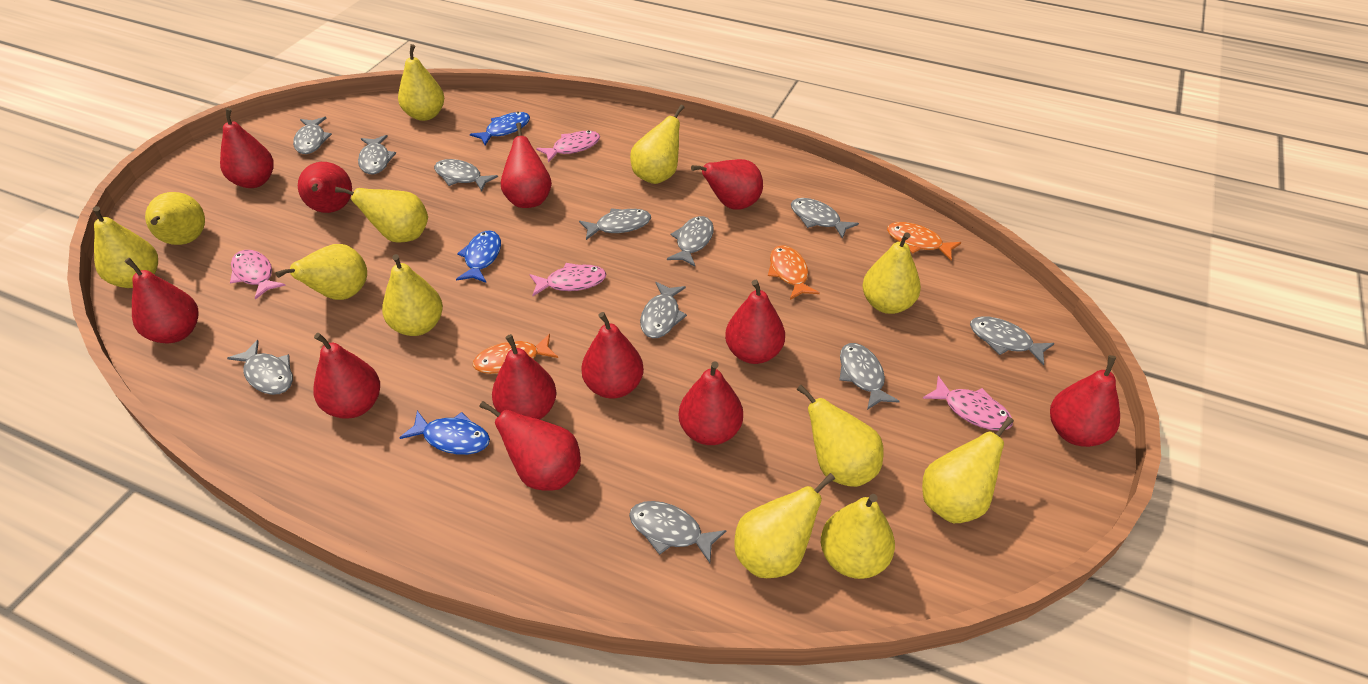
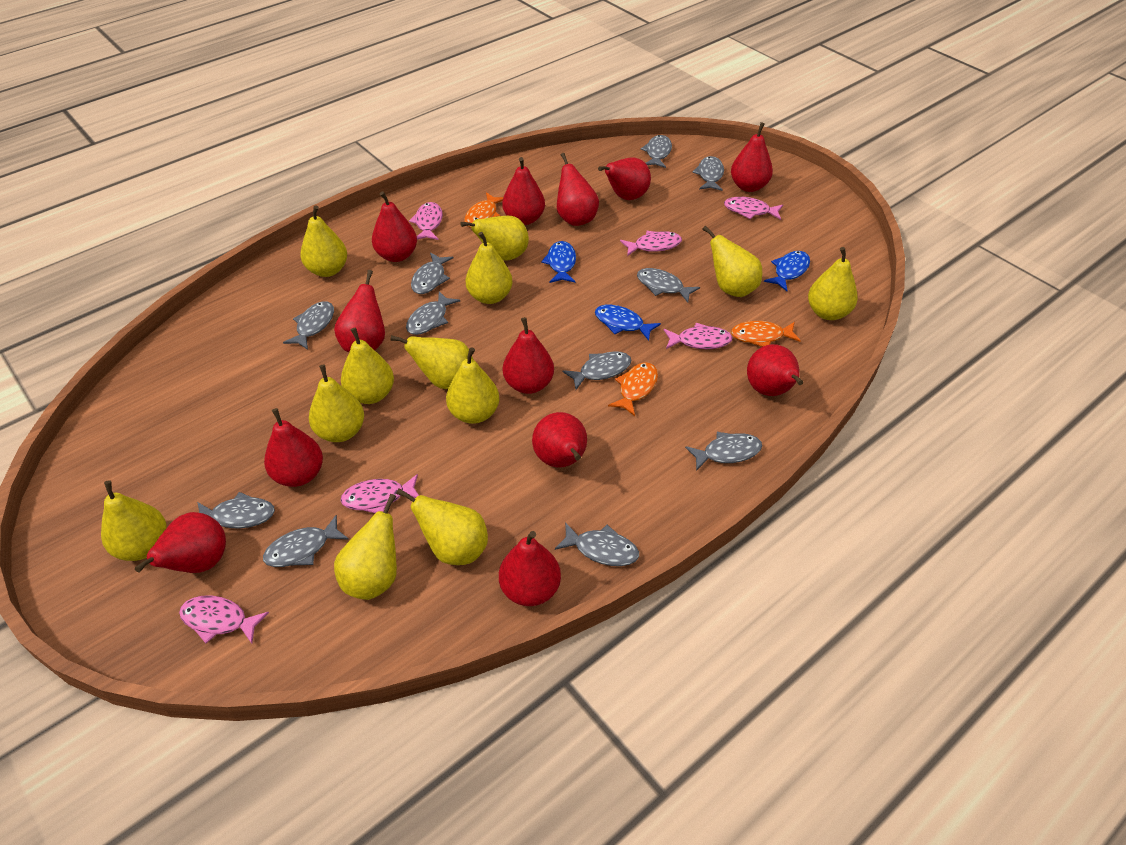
pink fish: 4 -> 6

